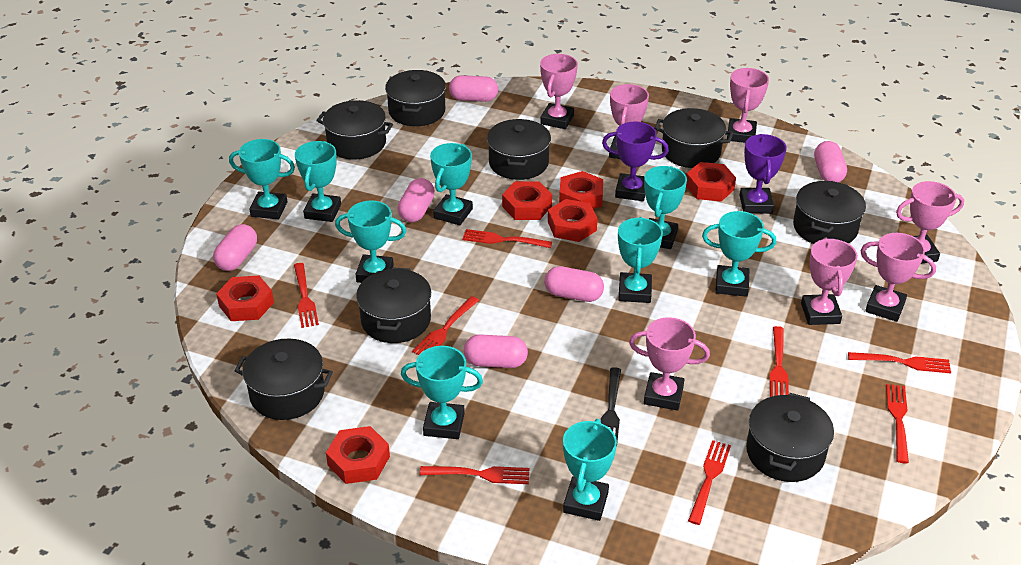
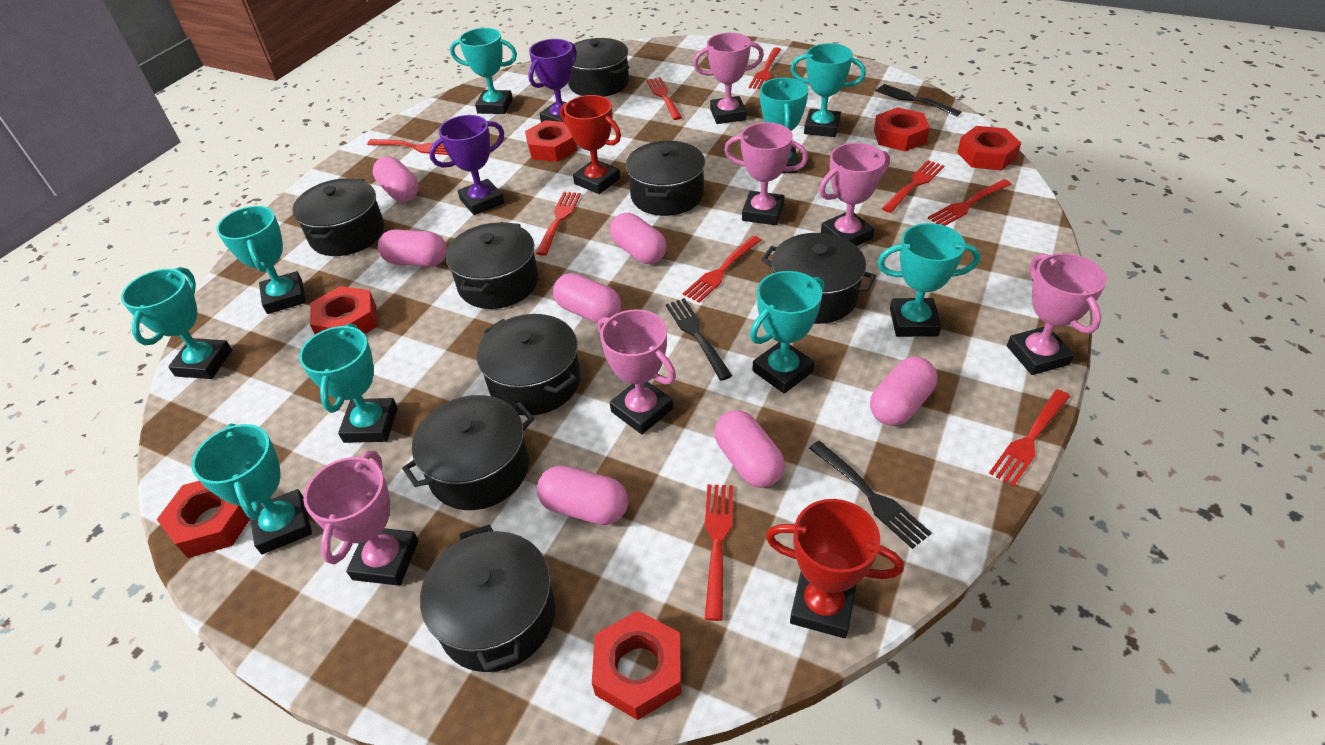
black fork: 1 -> 3
pink capsule: 6 -> 7
pink trophy: 7 -> 6
red fork: 8 -> 9
red trophy: 0 -> 2

